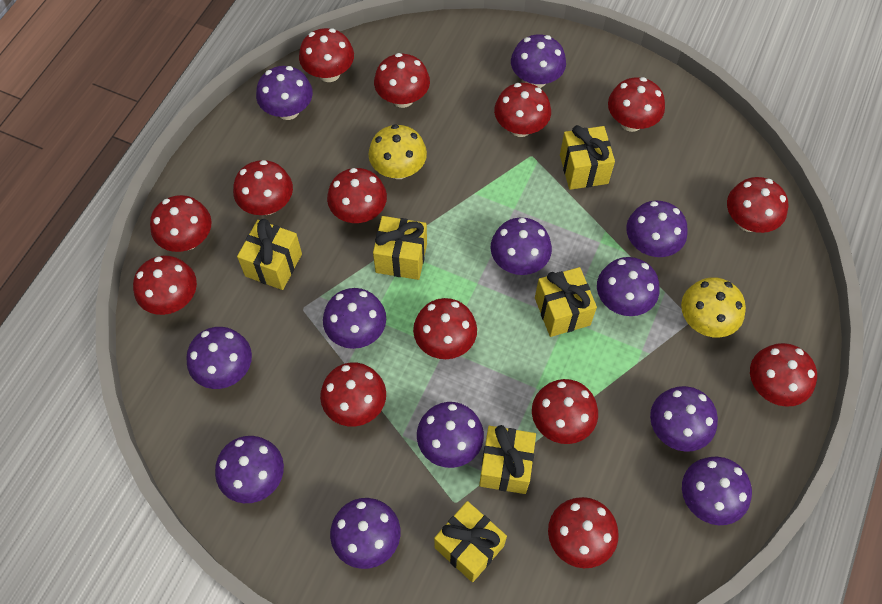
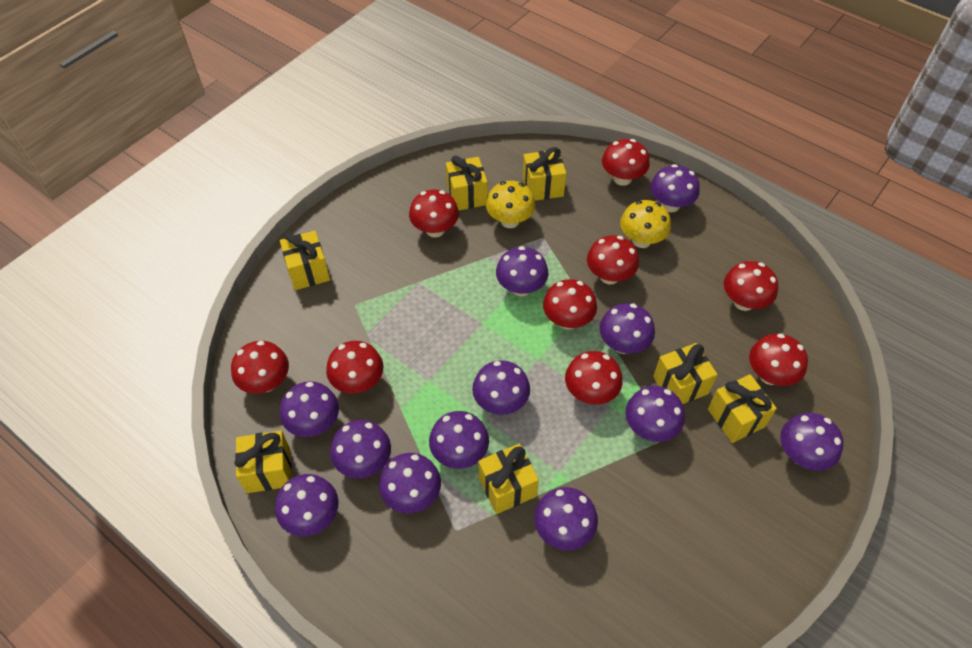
red mushroom: 14 -> 9
yellow gift: 6 -> 7

